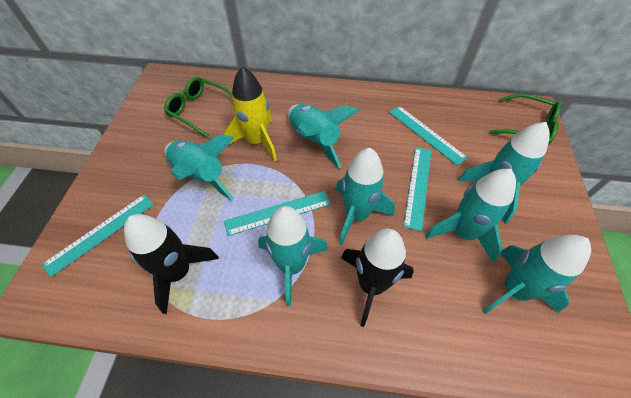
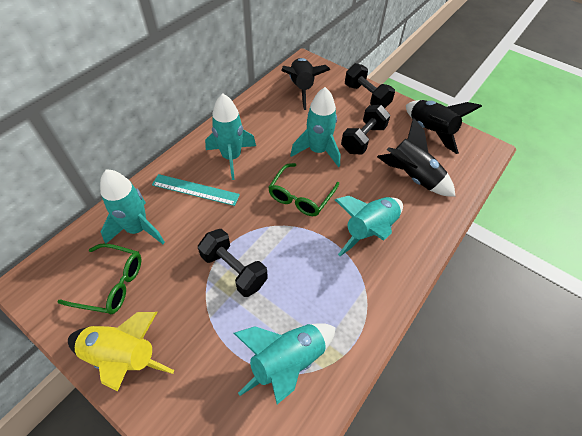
black dumbbell: 0 -> 3
black rocket: 2 -> 3
turquoise rocket: 7 -> 5
turquoise ruler: 4 -> 1

